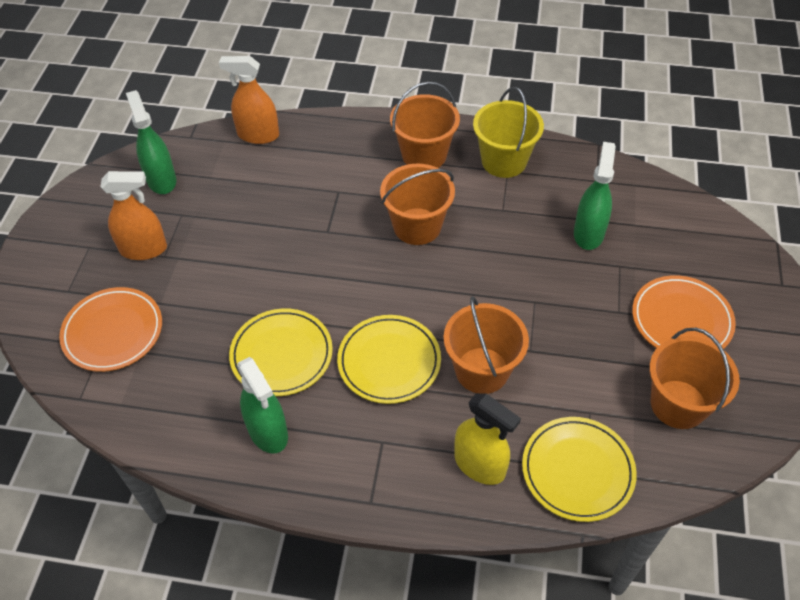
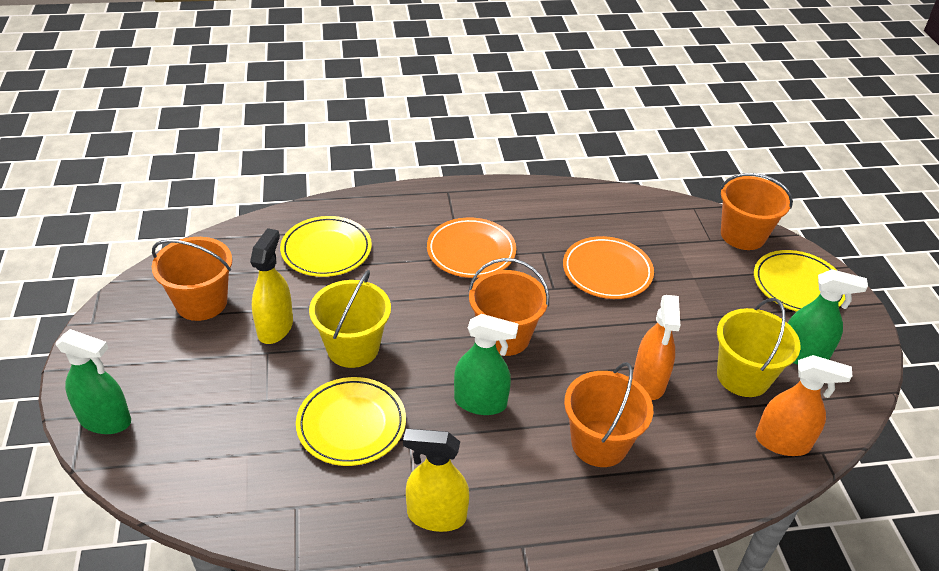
yellow bucket: 1 -> 2
yellow spray bottle: 1 -> 2

